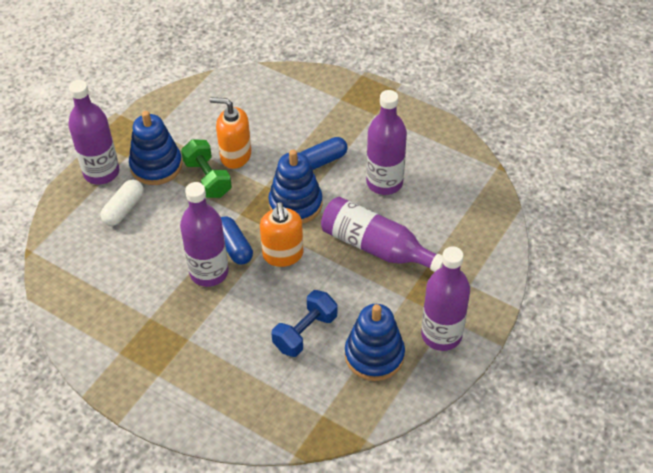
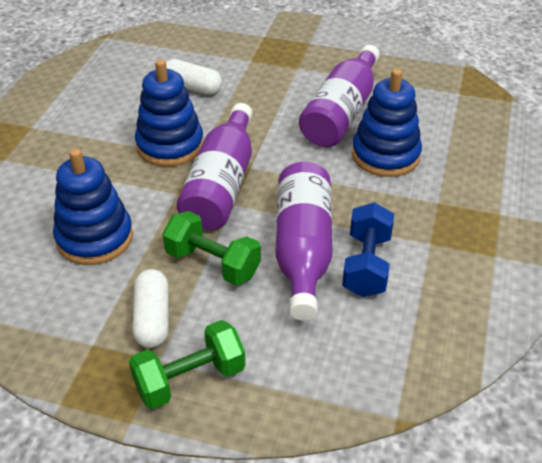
blue capsule: 2 -> 0
green dumbbell: 1 -> 2
orange soap dispenser: 2 -> 0
purple bottle: 5 -> 3
white capsule: 1 -> 2

